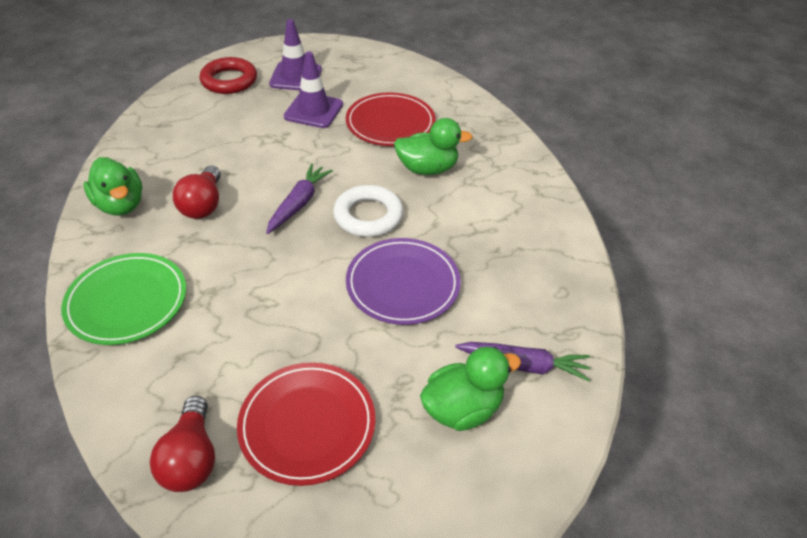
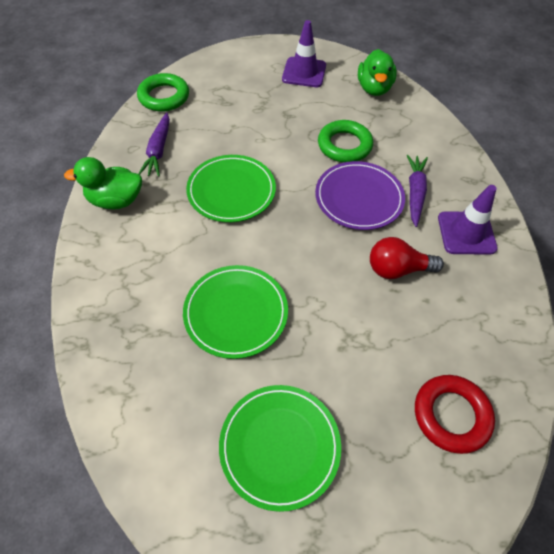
green duck: 3 -> 2
green plate: 1 -> 3
green ring: 0 -> 2
red light bulb: 2 -> 1
red plate: 2 -> 0
white ring: 1 -> 0

